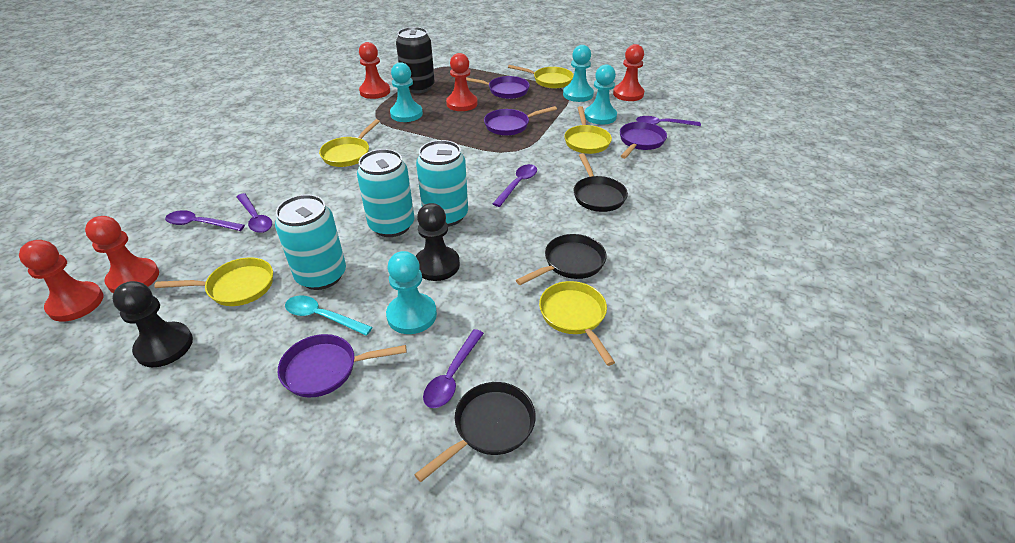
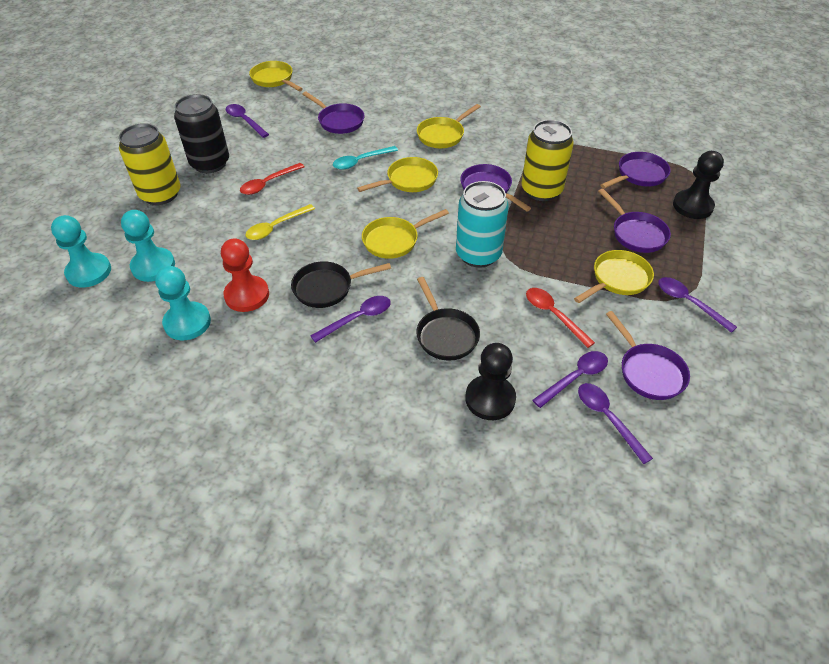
black pan: 3 -> 2
purple pan: 4 -> 5
red pawn: 5 -> 1
red spoon: 0 -> 2
turquoise can: 3 -> 1
turquoise pawn: 4 -> 3
yellow can: 0 -> 2
yellow spoon: 0 -> 1

